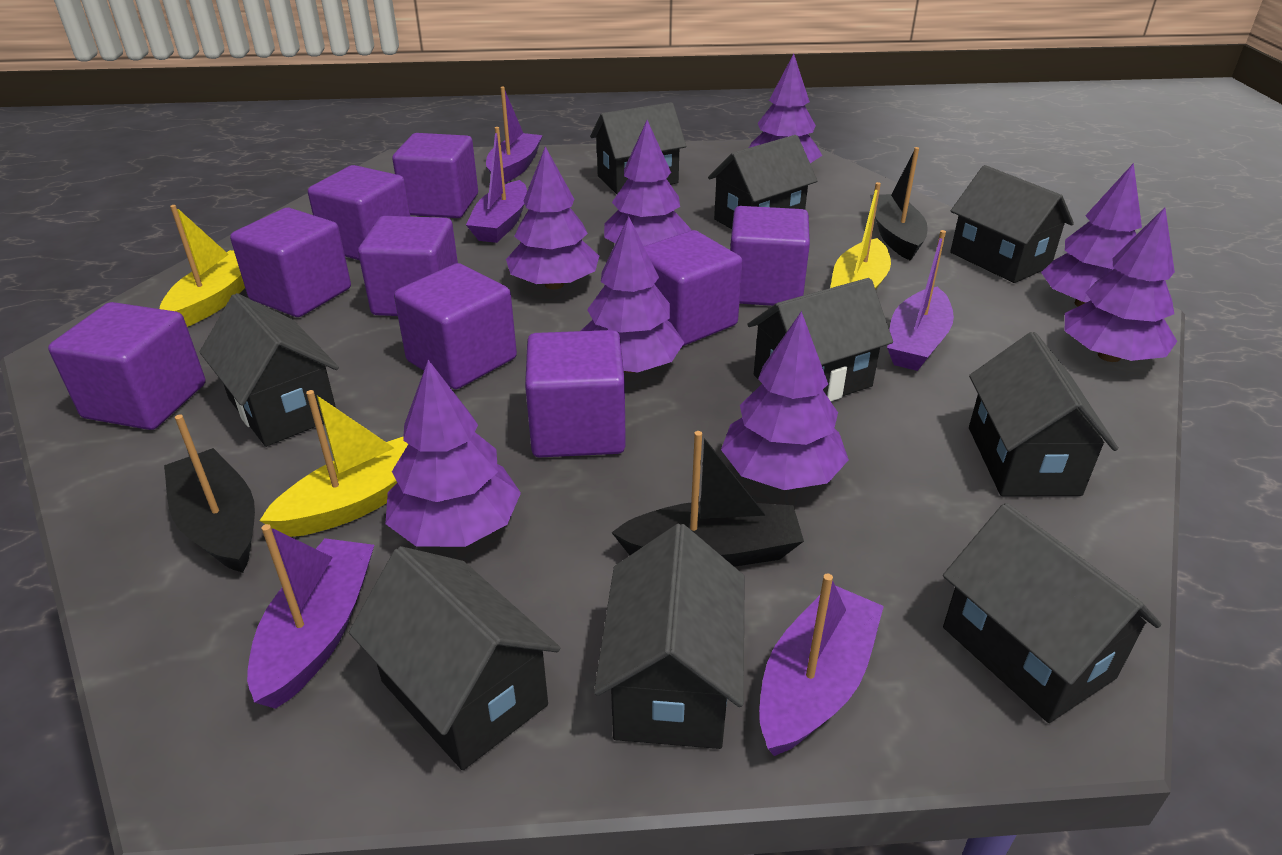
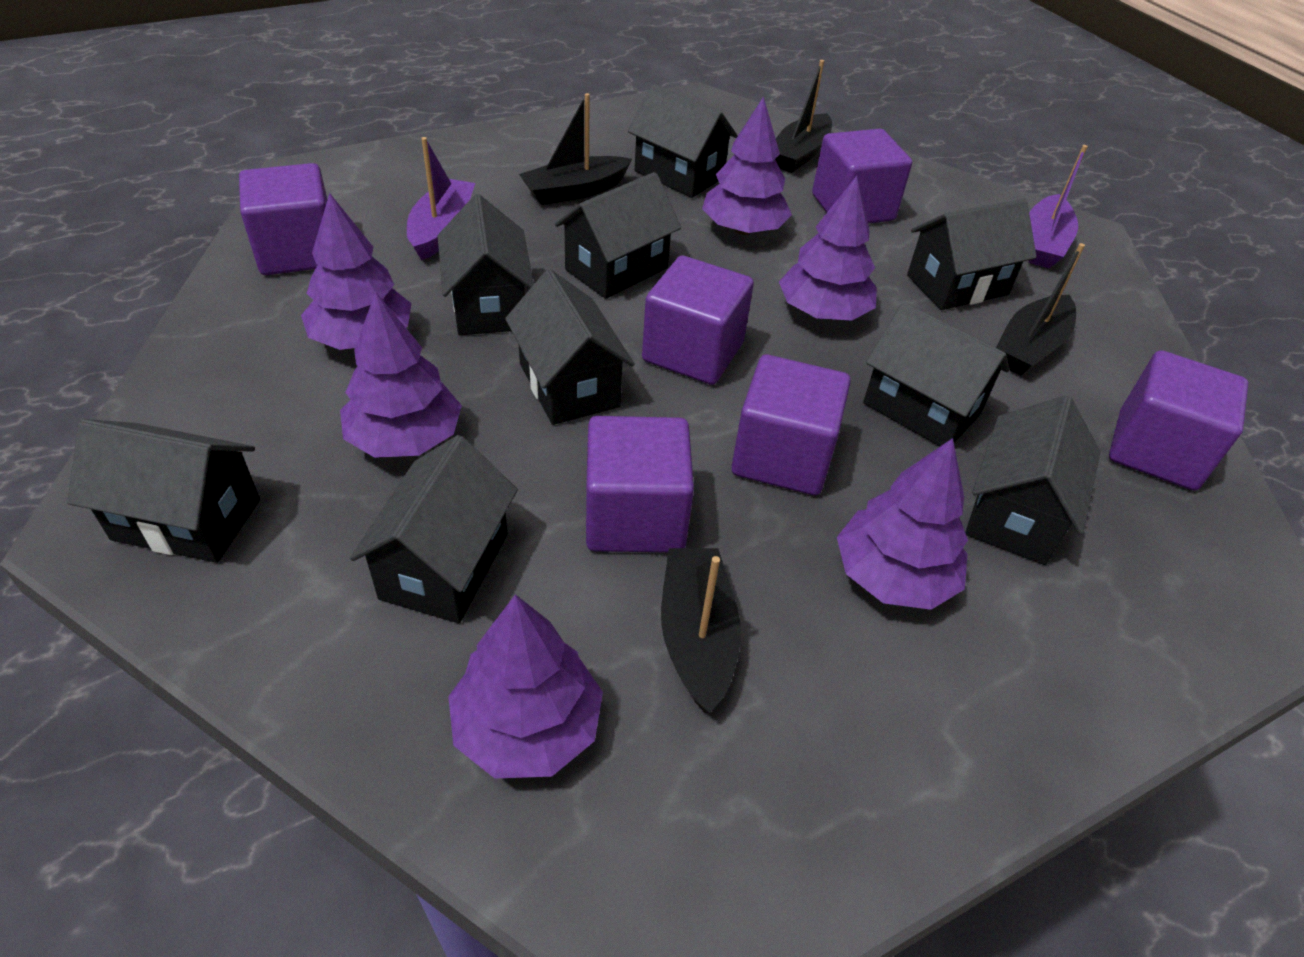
black boat: 3 -> 4
purple boat: 5 -> 2
purple cube: 9 -> 6
purple tree: 8 -> 6
yellow boat: 3 -> 0

